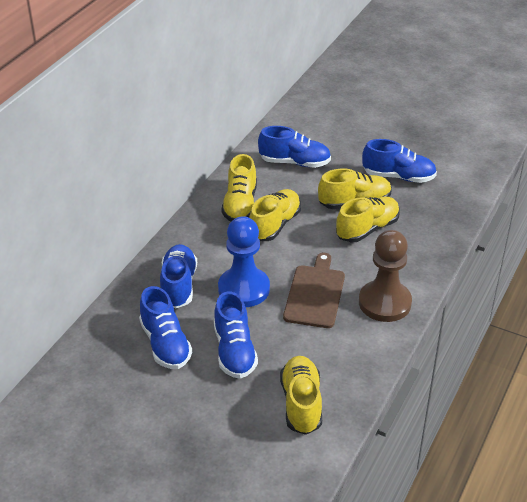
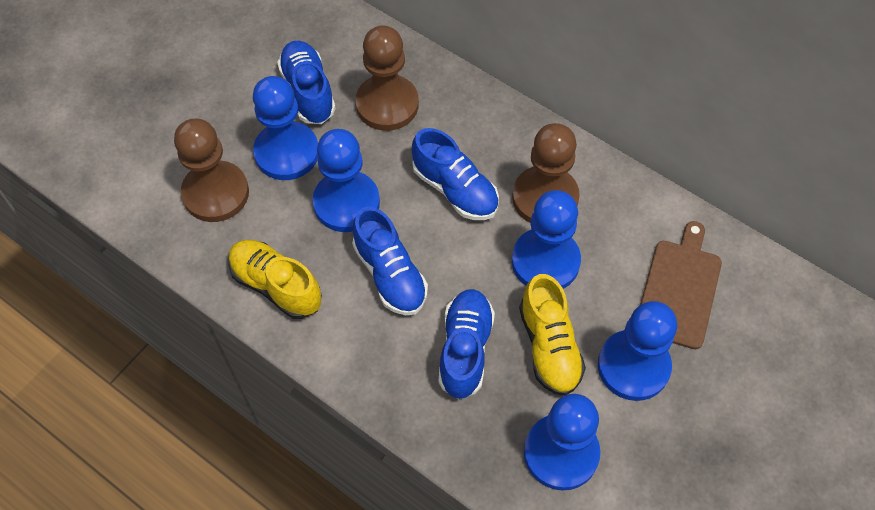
blue pawn: 1 -> 5
blue shoe: 5 -> 4
brown pawn: 1 -> 3
yellow shoe: 5 -> 2

